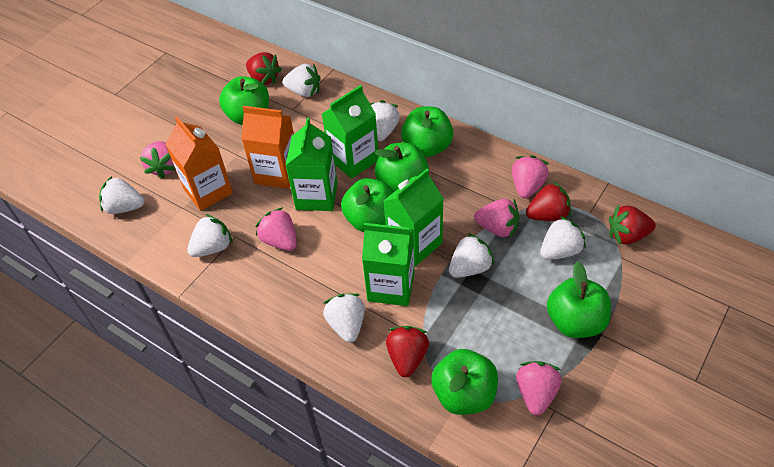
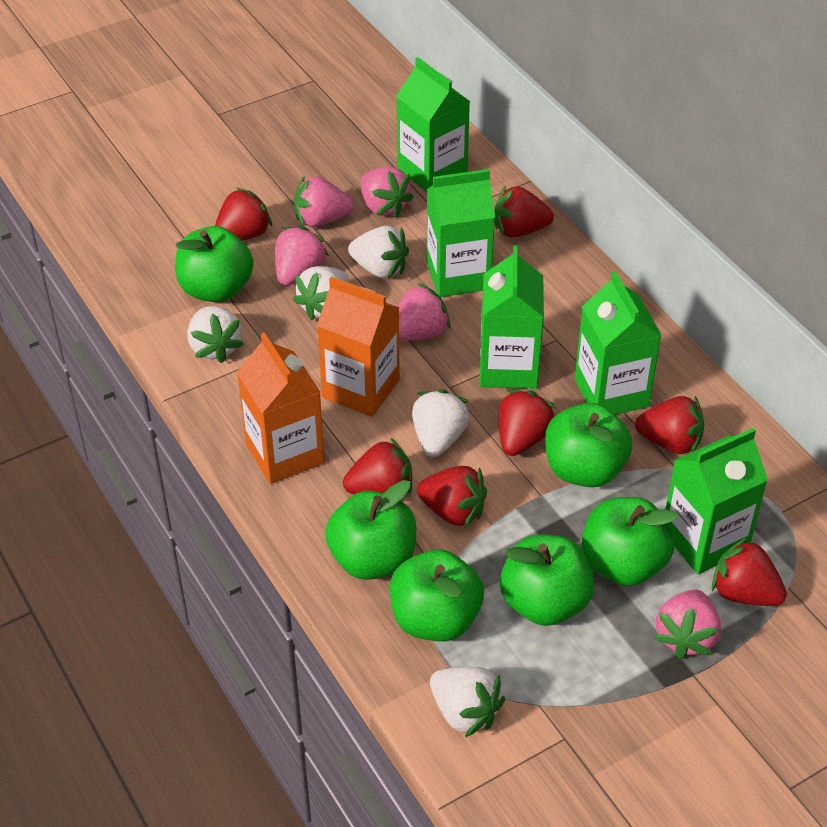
green carton: 4 -> 5
red strawberry: 4 -> 7
white strawberry: 7 -> 5

